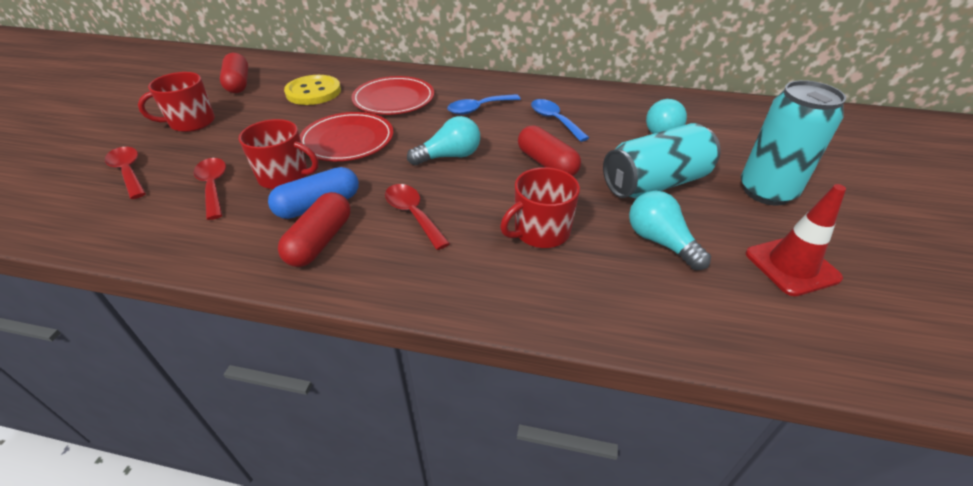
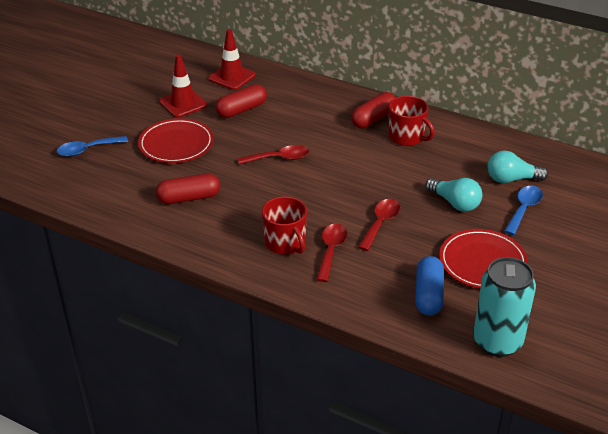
red mug: 3 -> 2
red traffic cone: 1 -> 2
turquoise can: 2 -> 1
turquoise light bulb: 3 -> 2
yellow button: 1 -> 0

